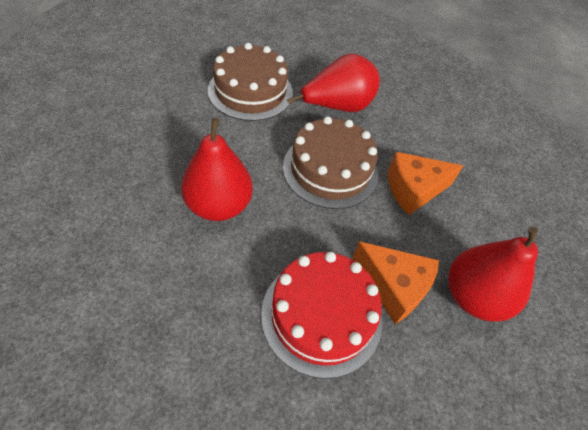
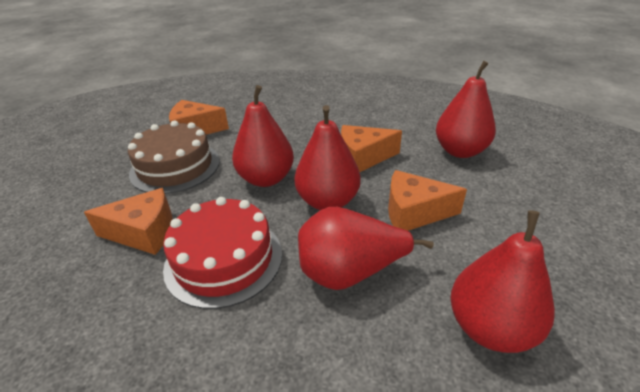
brown cake: 2 -> 1
orange cheese: 2 -> 4
red pear: 3 -> 5

